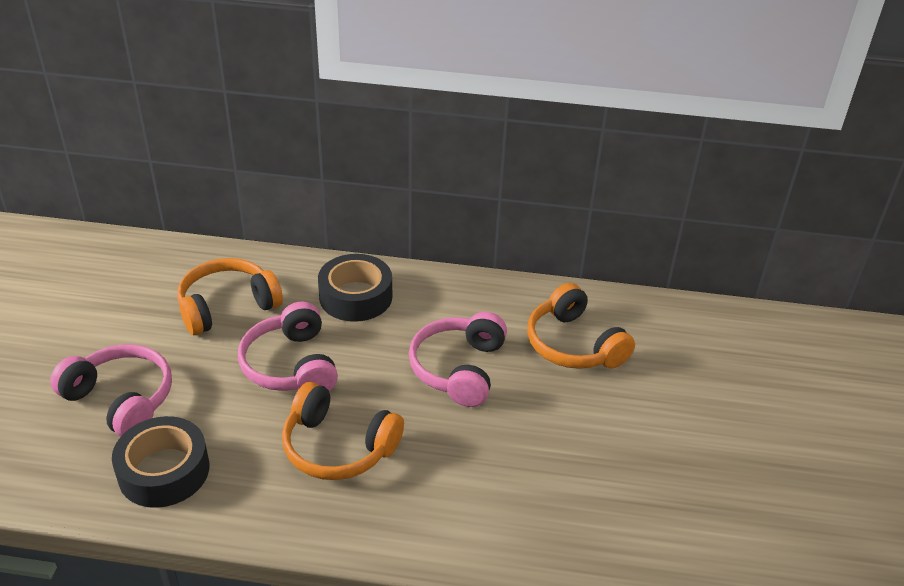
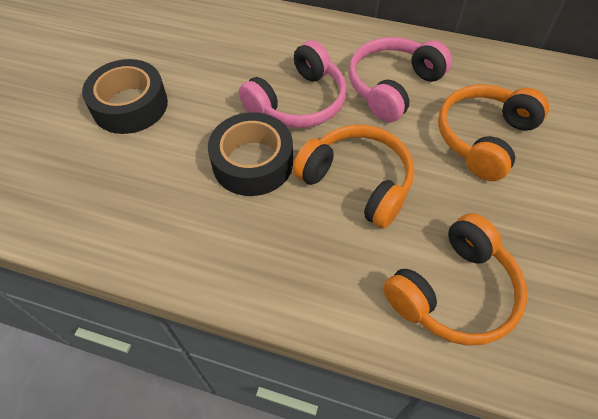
pink headphones: 3 -> 2

